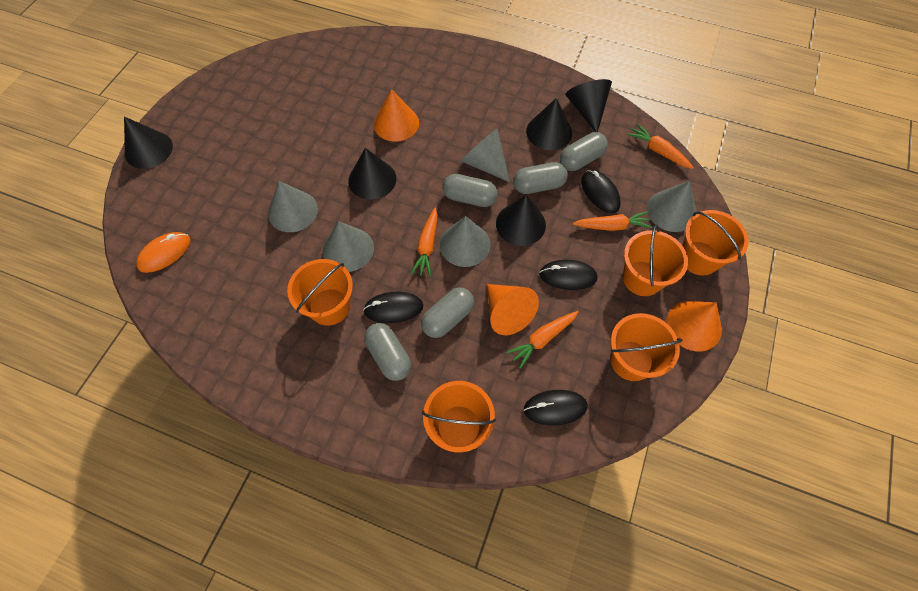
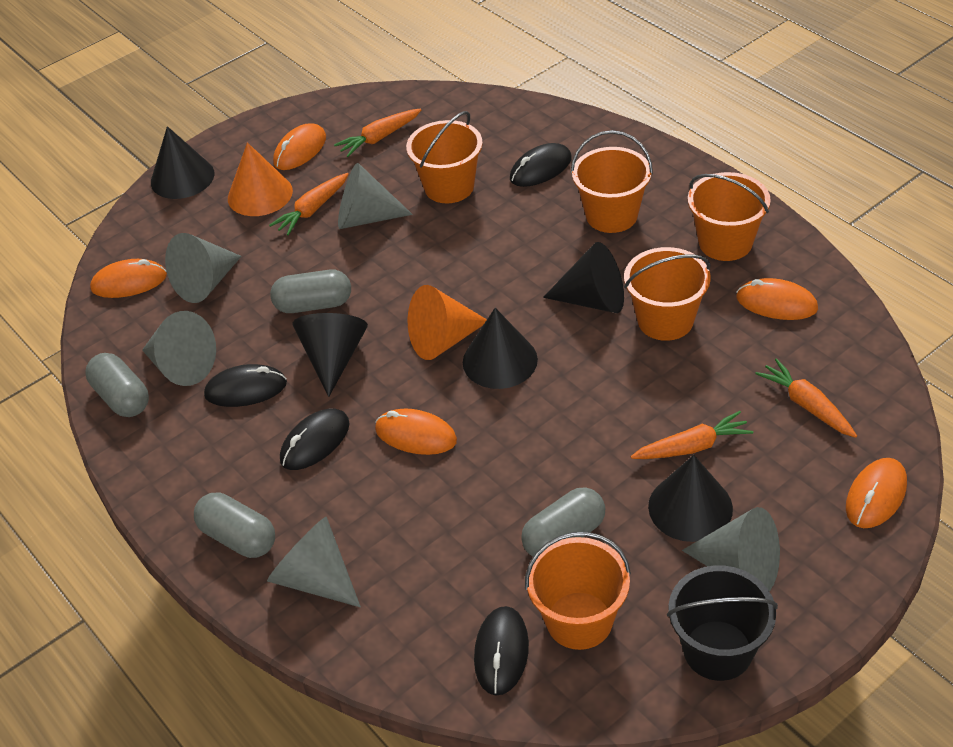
black bucket: 0 -> 1
grey capsule: 5 -> 4
orange cone: 3 -> 2
orange mouse: 1 -> 5

